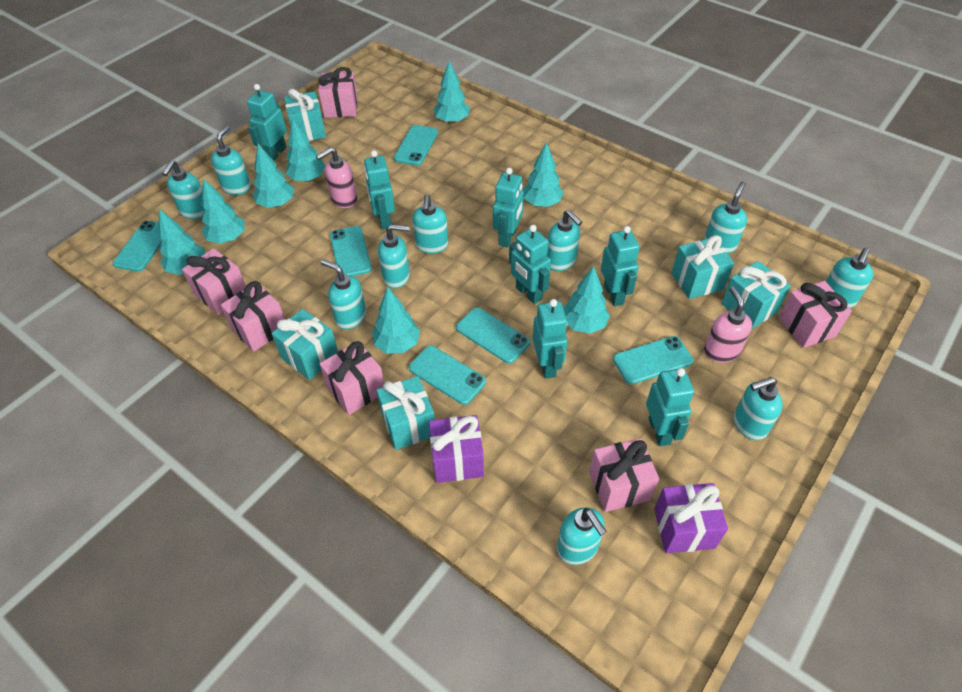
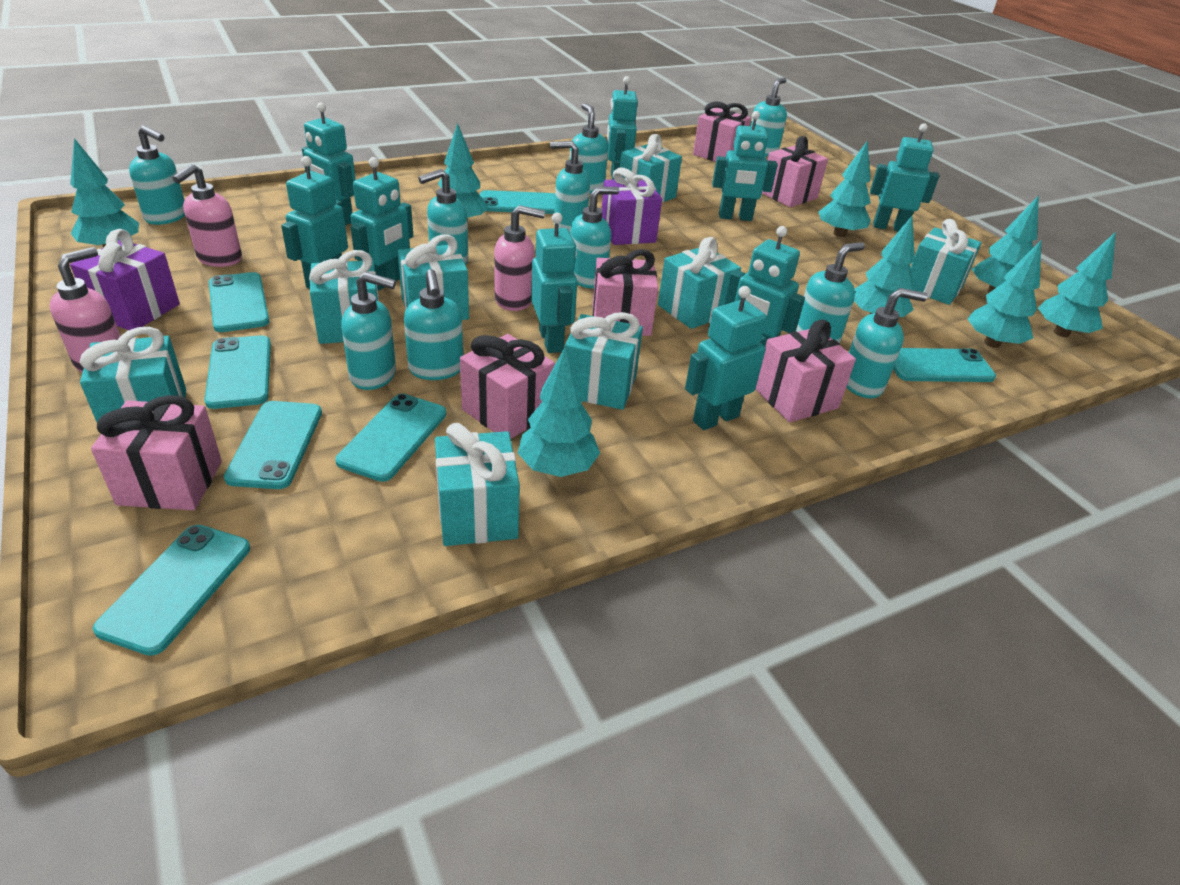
pink soap dispenser: 2 -> 3
turquoise gift: 5 -> 8
turquoise phone: 6 -> 7
turquoise robot: 7 -> 9

